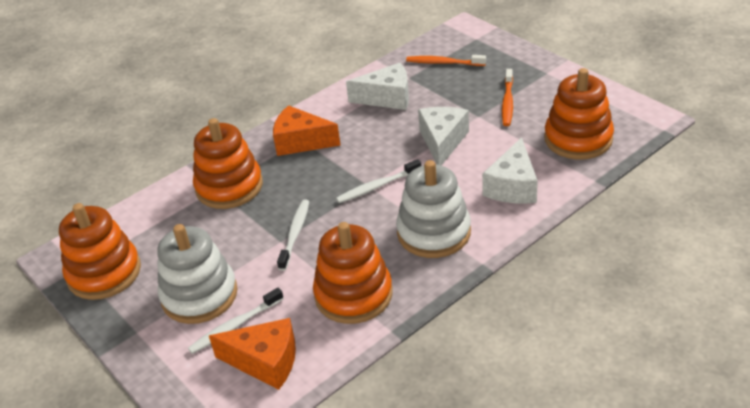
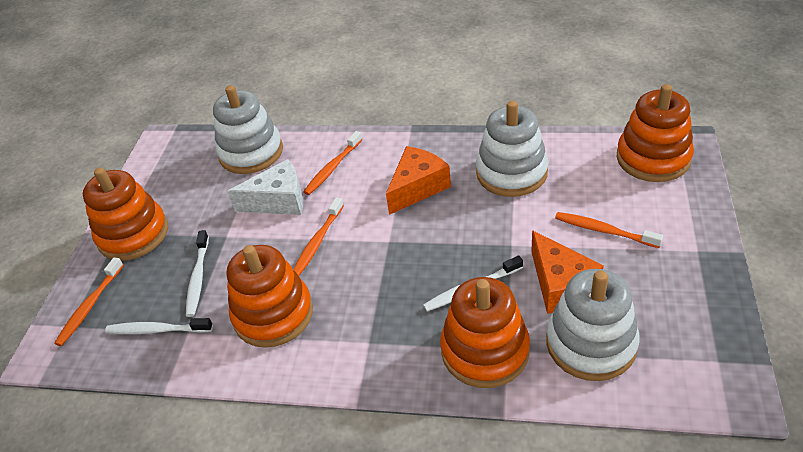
orange toothbrush: 2 -> 4
white cheese: 3 -> 1
white stacking toy: 2 -> 3

